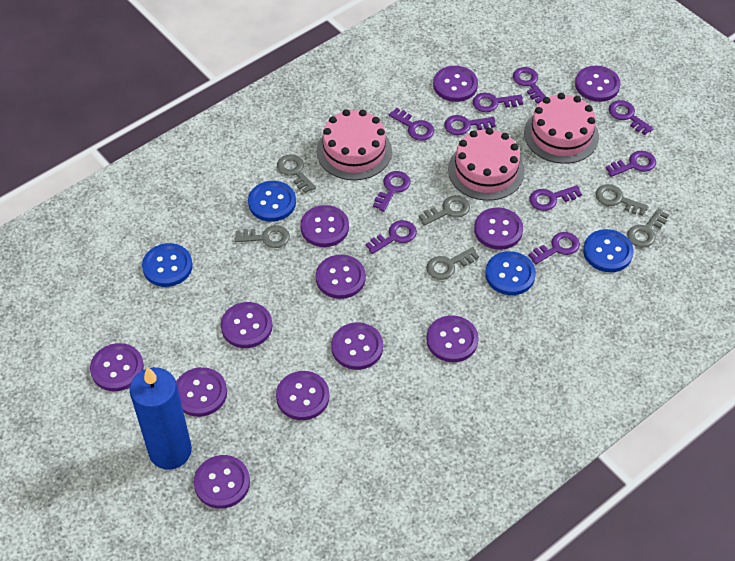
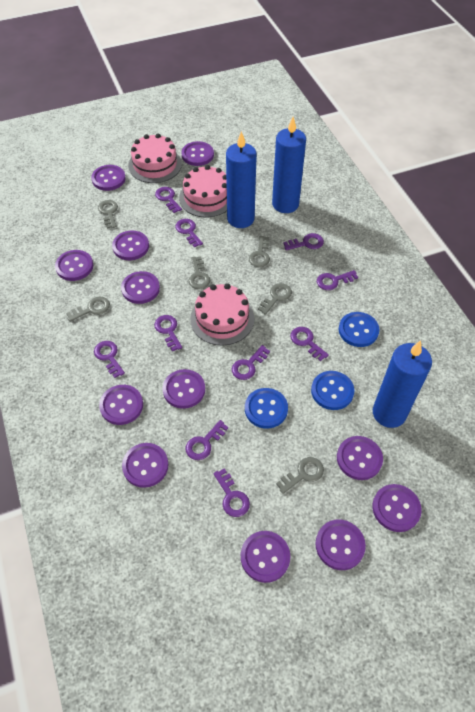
blue button: 4 -> 3
blue candle: 1 -> 3

